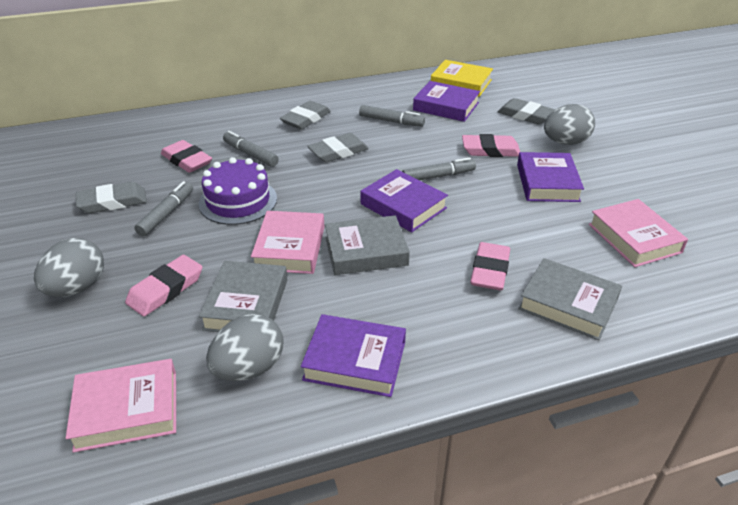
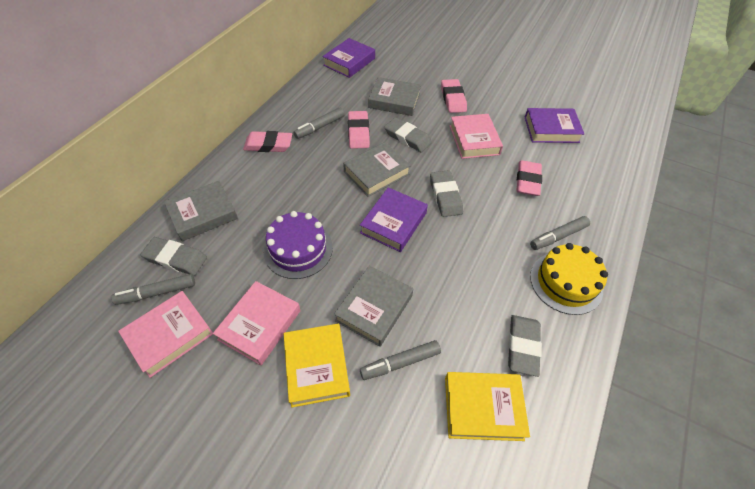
grey book: 3 -> 4
grey egg: 3 -> 0
purple book: 4 -> 3
yellow book: 1 -> 2
yellow cake: 0 -> 1

